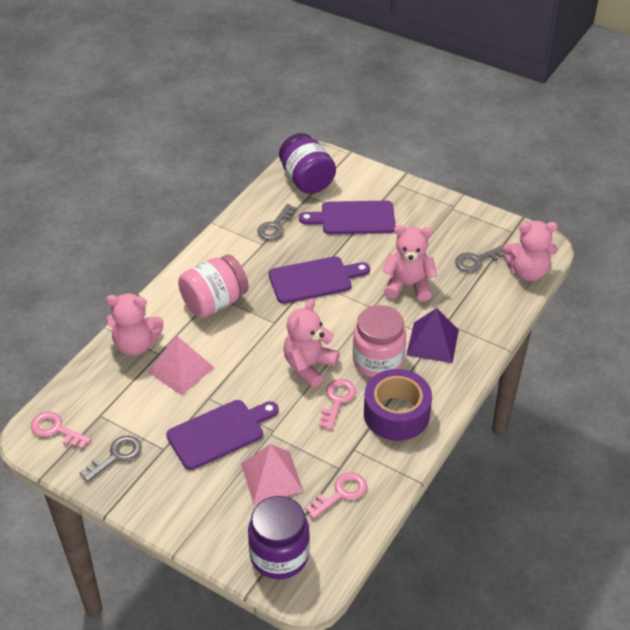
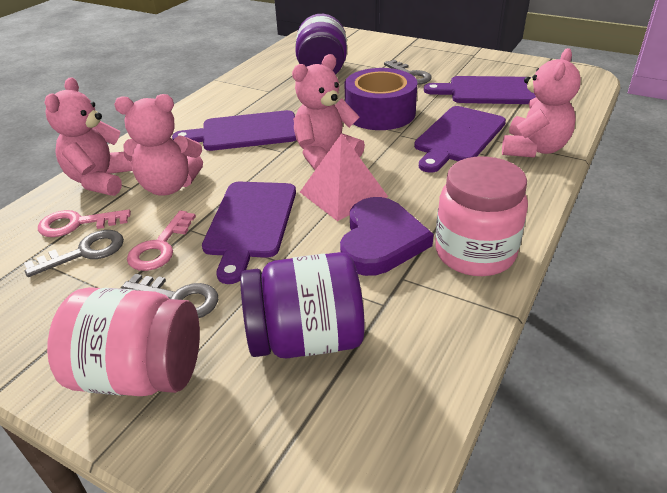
pink key: 3 -> 2
pink pyramid: 2 -> 1
purple cutting board: 3 -> 4
purple heart: 0 -> 1
purple pyramid: 1 -> 0

